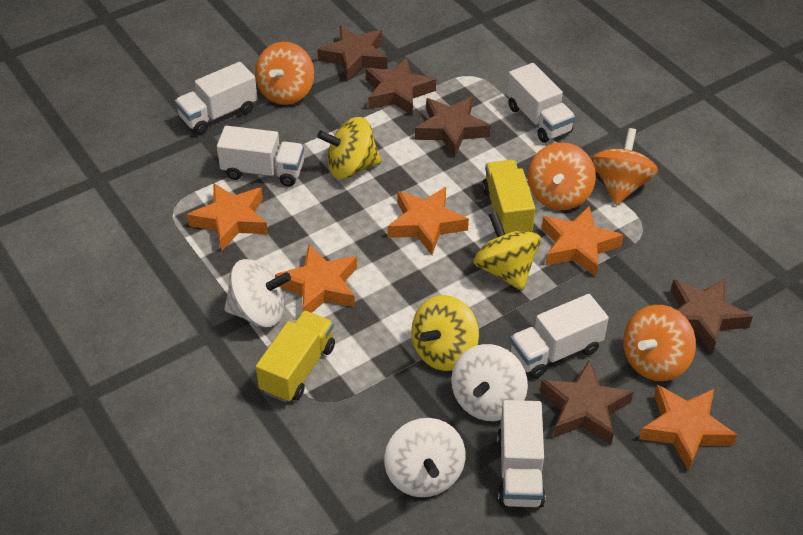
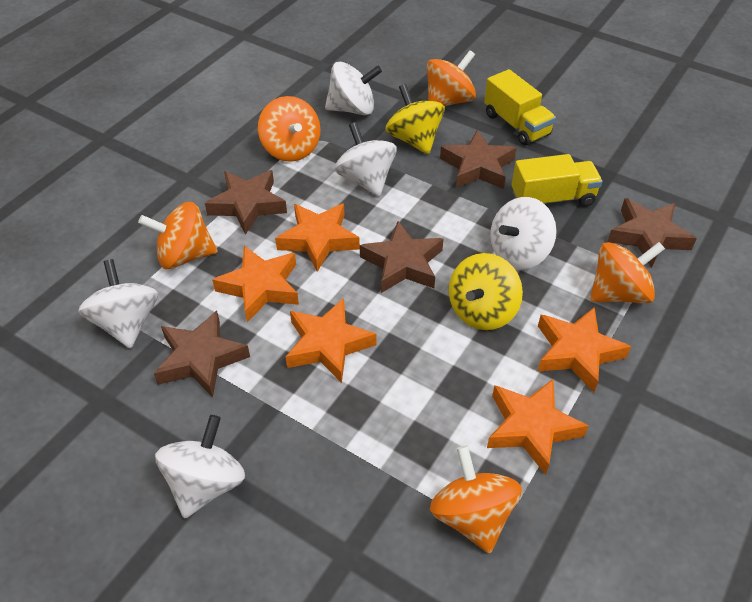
orange spinning top: 4 -> 5
white spinning top: 3 -> 5
white truck: 5 -> 0
yellow spinning top: 3 -> 2

